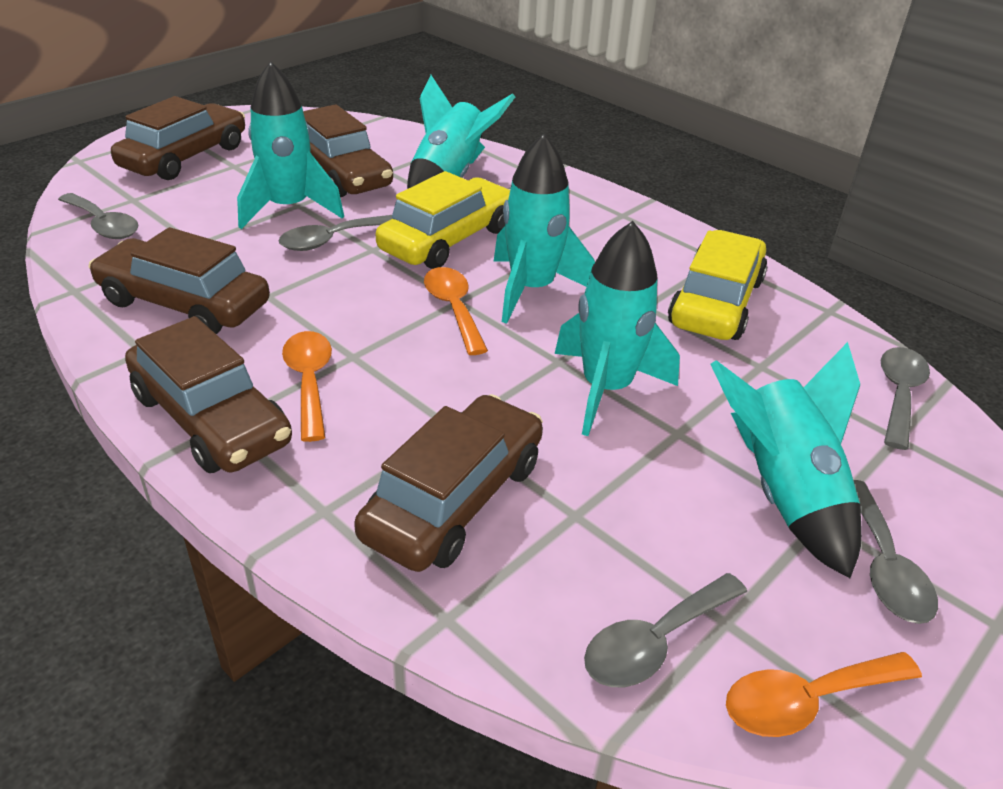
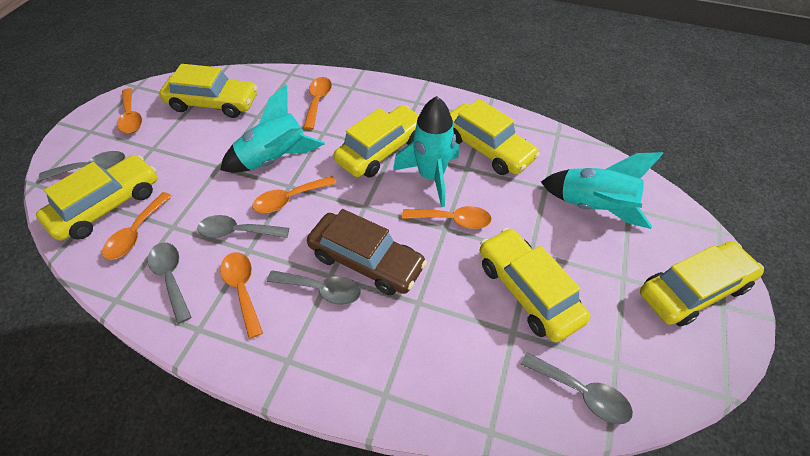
brown car: 5 -> 1
orange spoon: 3 -> 6
turquoise rocket: 5 -> 3
yellow car: 2 -> 6

